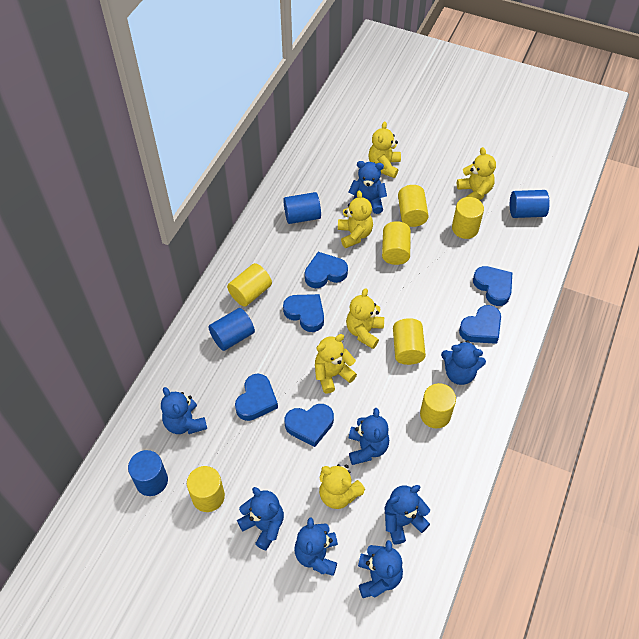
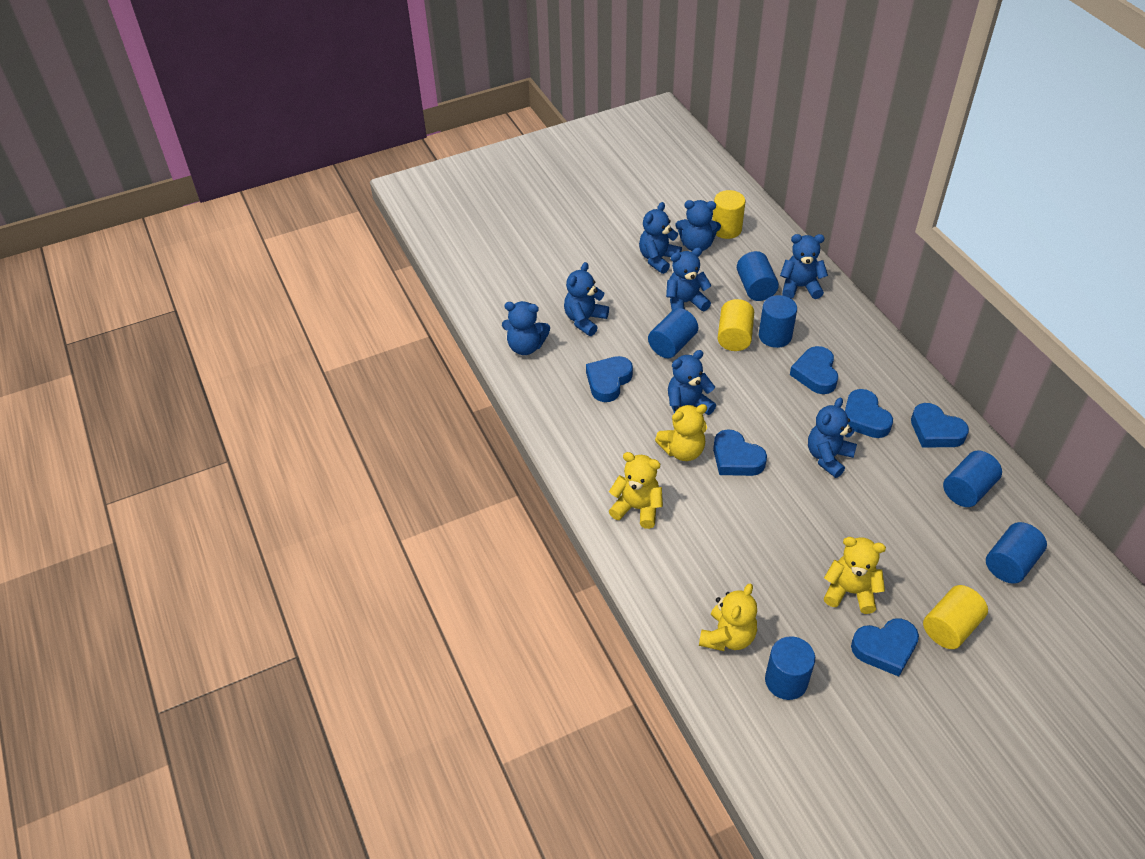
blue cylinder: 4 -> 6
yellow cylinder: 7 -> 3
yellow teddy bear: 6 -> 4

